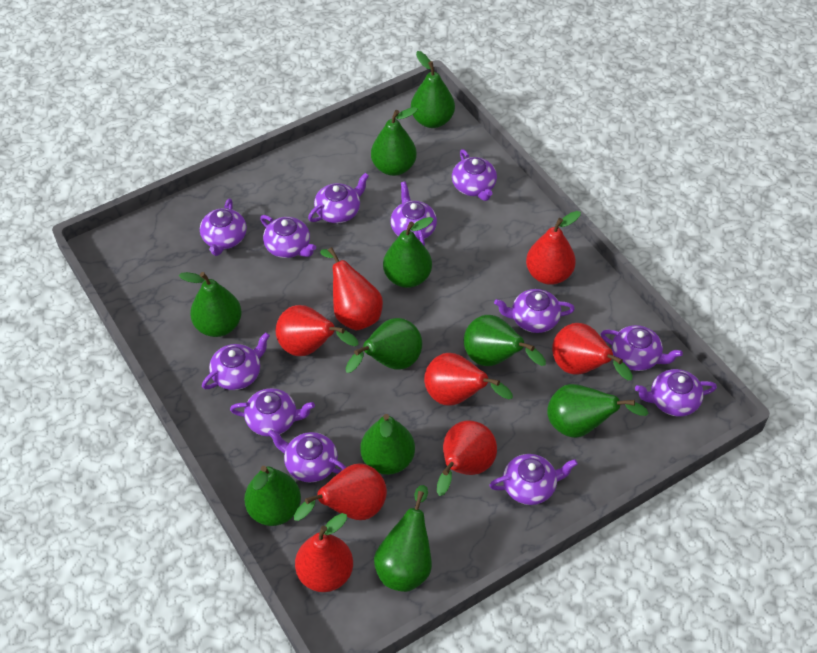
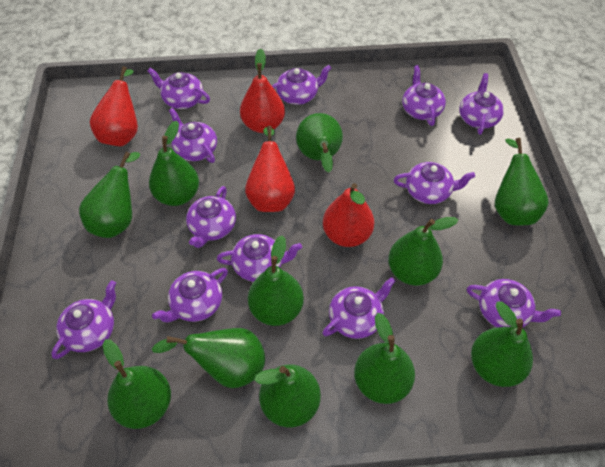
green pear: 10 -> 11
red pear: 8 -> 4

